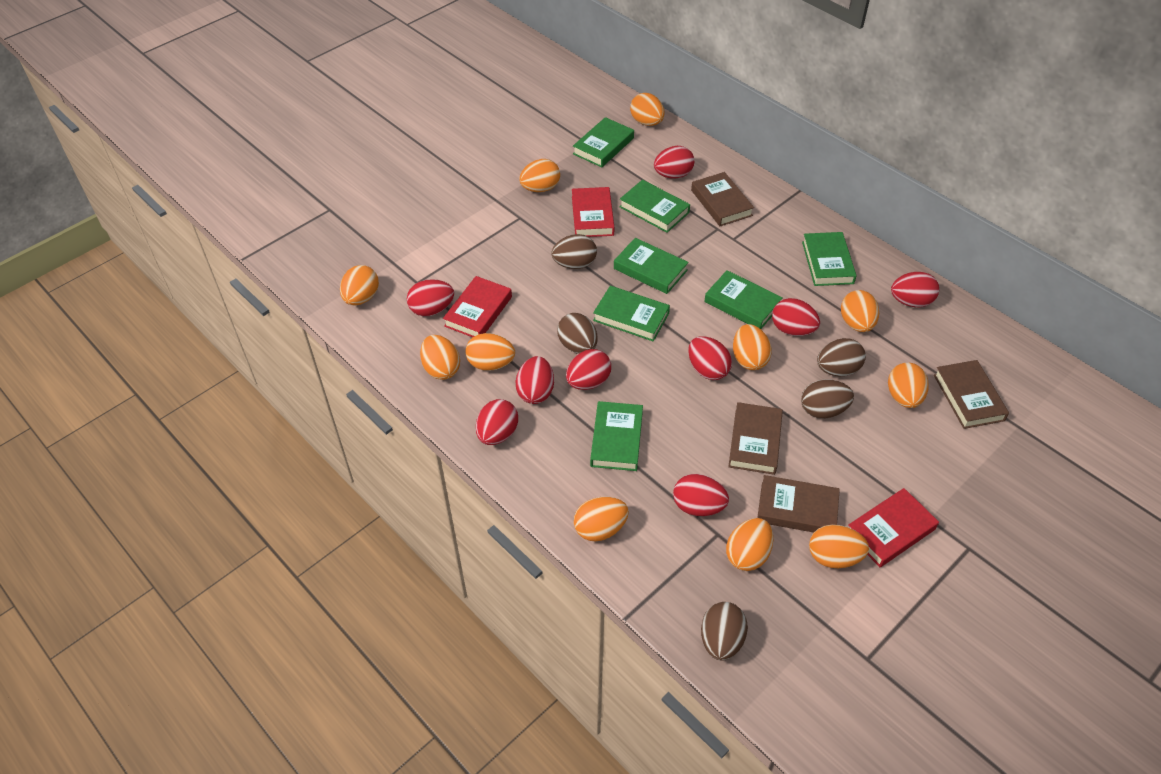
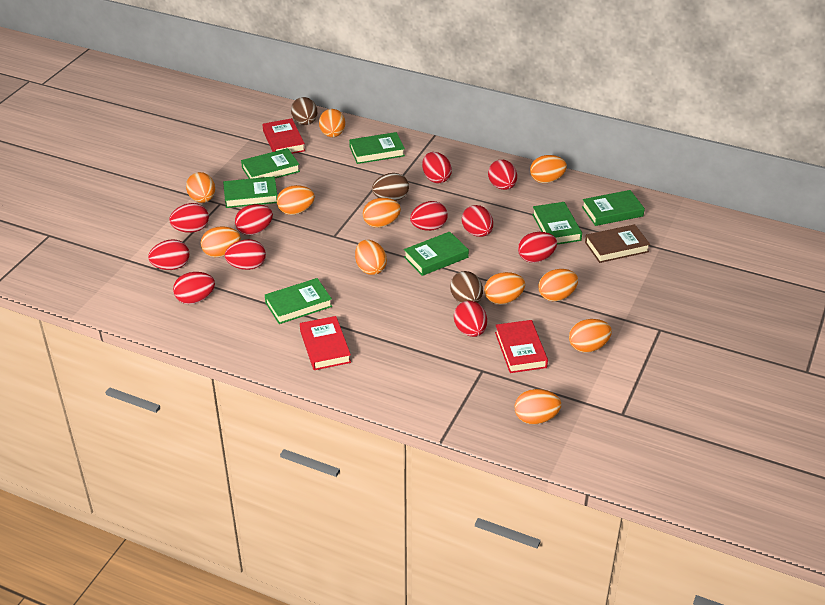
brown book: 4 -> 1
brown egg: 5 -> 3
red egg: 9 -> 11

